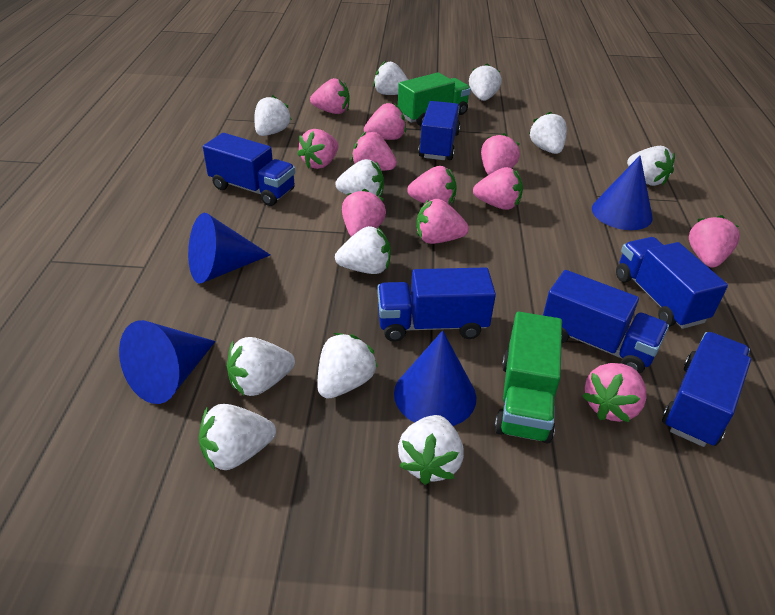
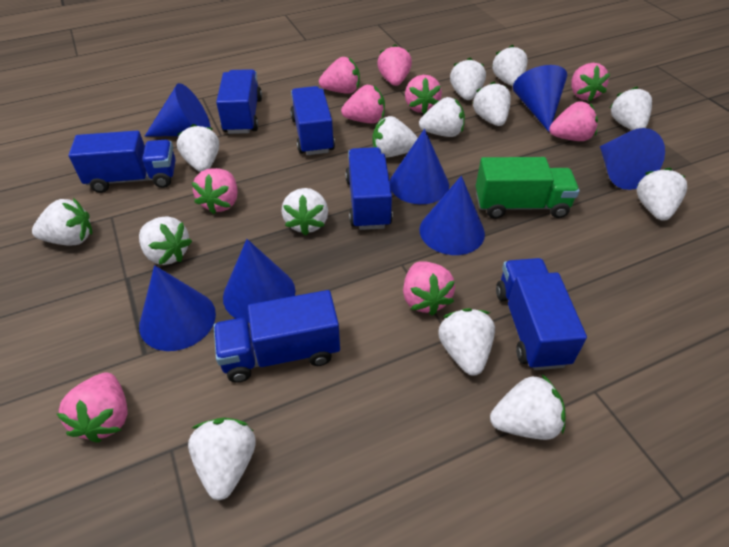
blue cone: 4 -> 7
green truck: 2 -> 1
pink strawberry: 11 -> 9
white strawberry: 11 -> 14

